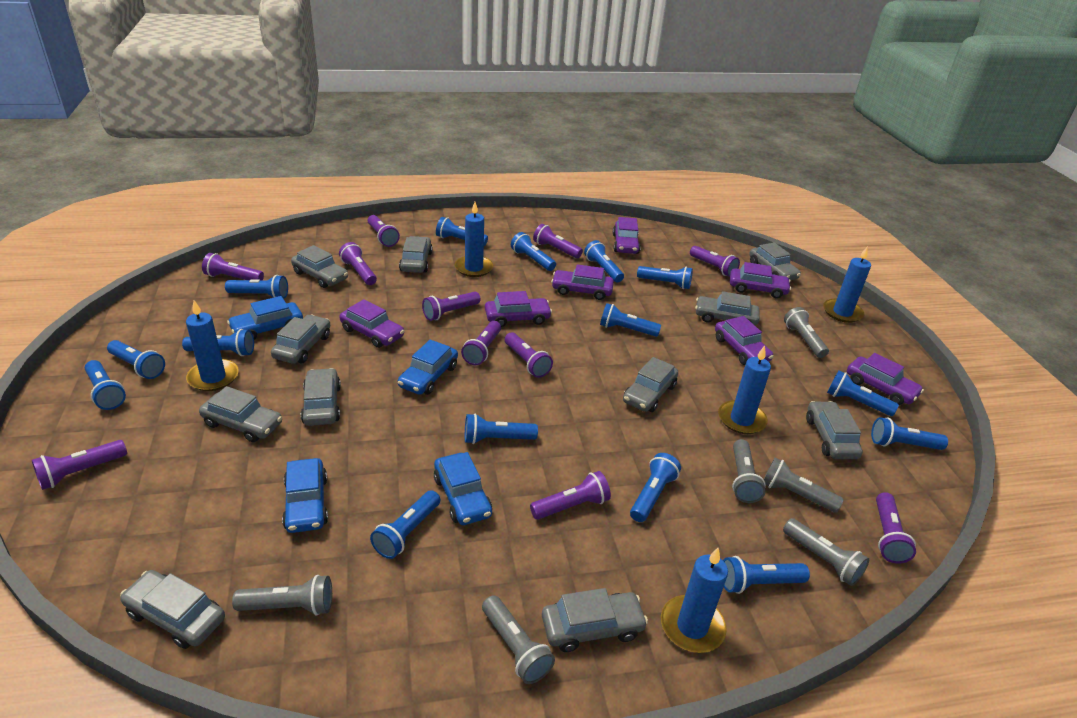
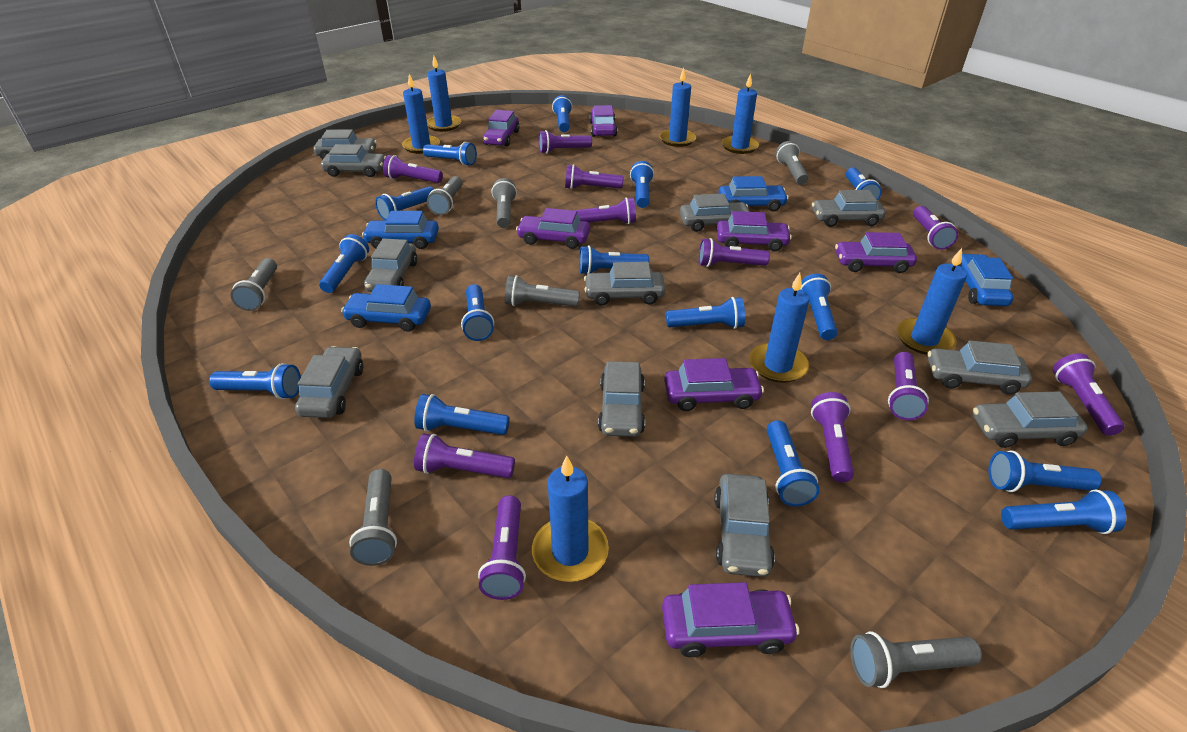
blue candle: 5 -> 7
grey flashlight: 6 -> 7

